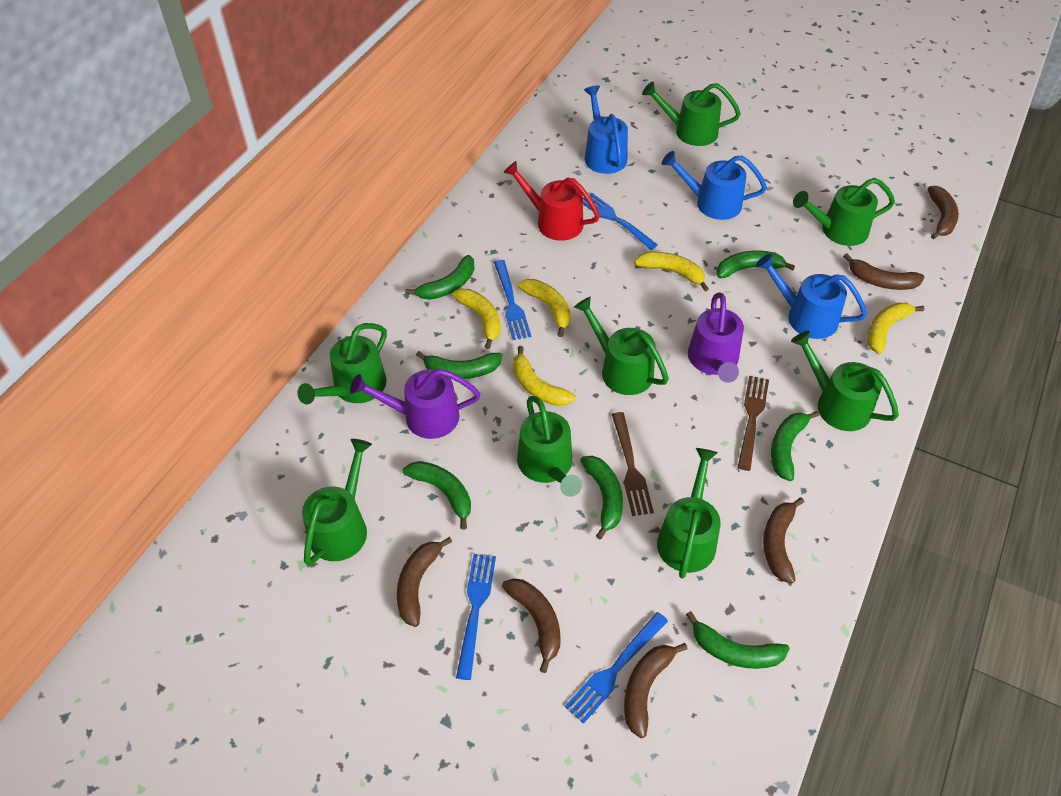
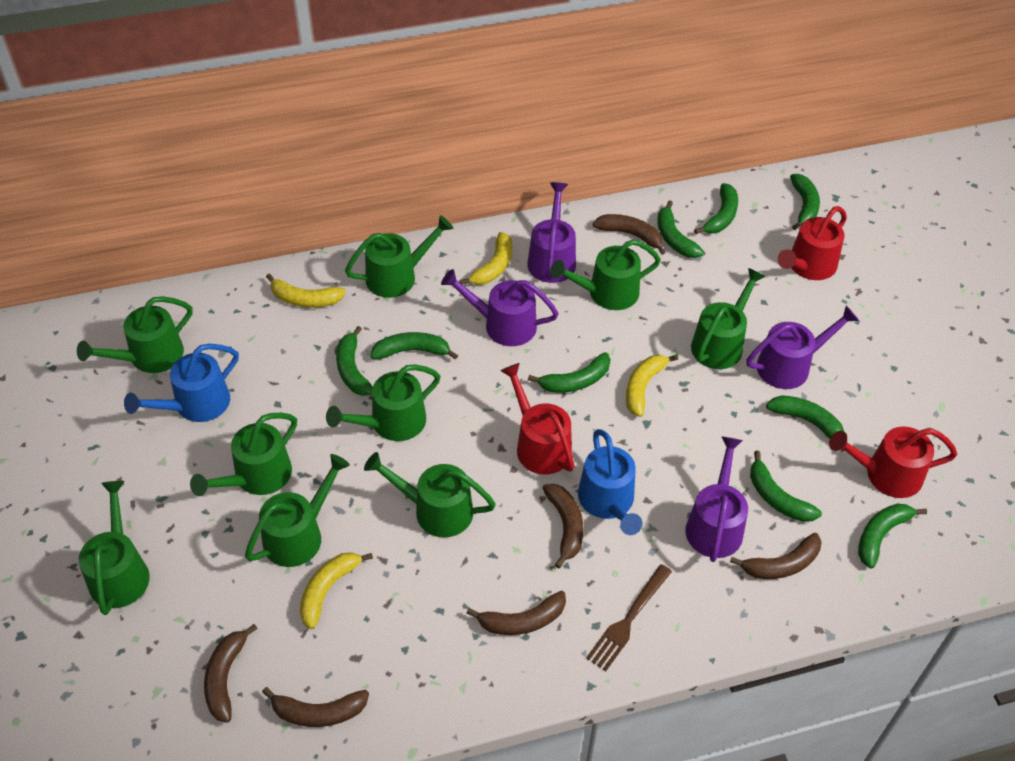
blue fork: 4 -> 0
blue watering can: 3 -> 2
brown fork: 2 -> 1
green banana: 7 -> 9
green watering can: 8 -> 9
purple watering can: 2 -> 4
red watering can: 1 -> 3
yellow banana: 5 -> 4

